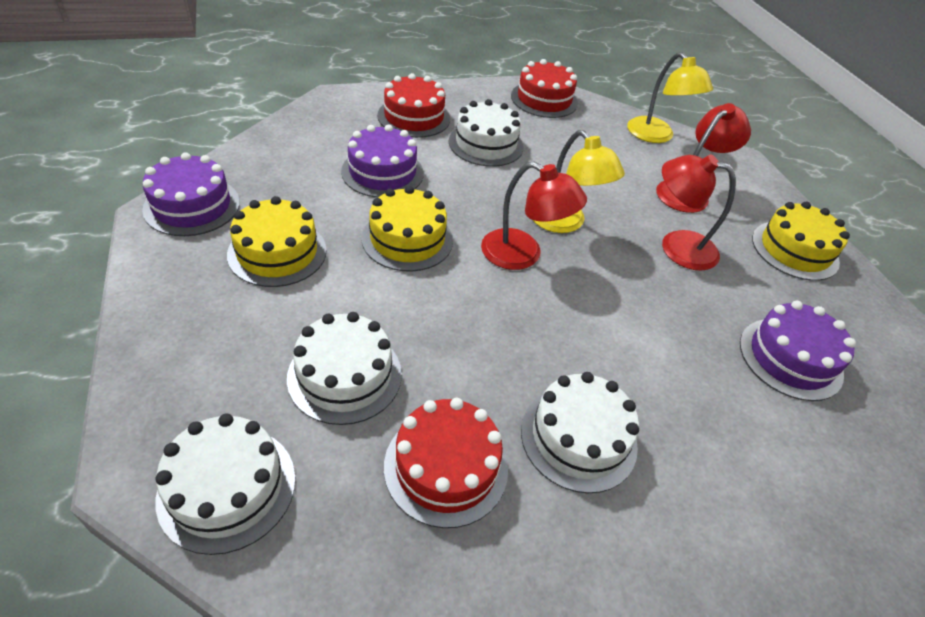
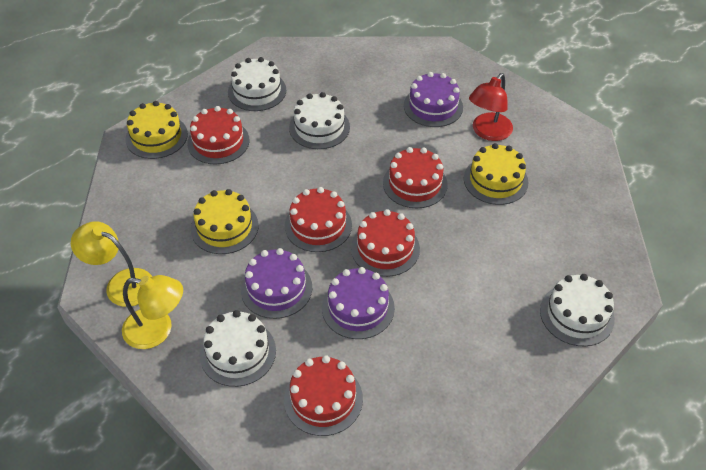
red cake: 3 -> 5
red lamp: 3 -> 1

